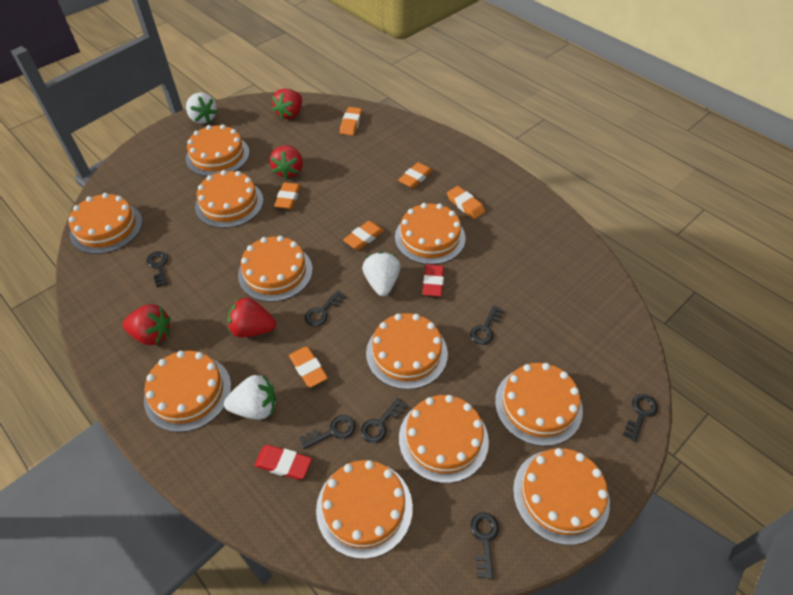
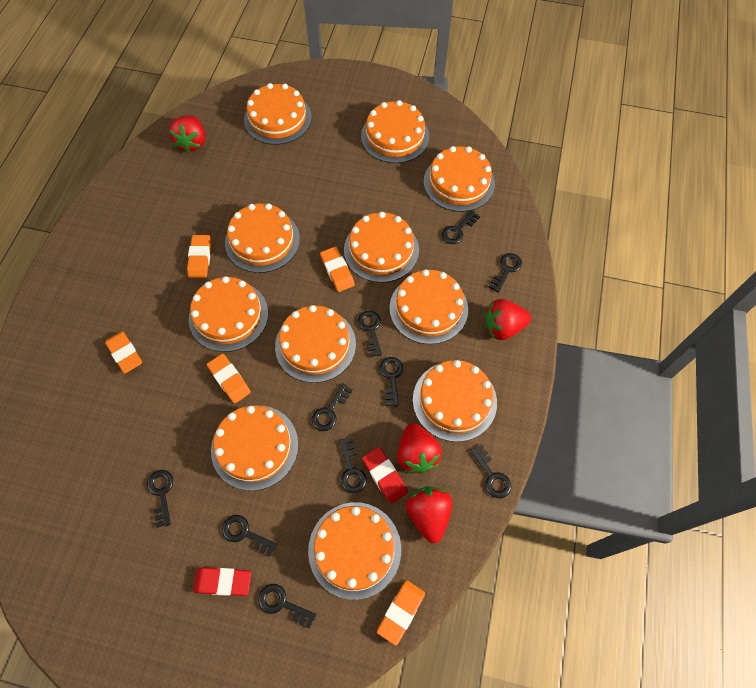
black key: 7 -> 10
orange eraser: 6 -> 5
white strawberry: 3 -> 0

